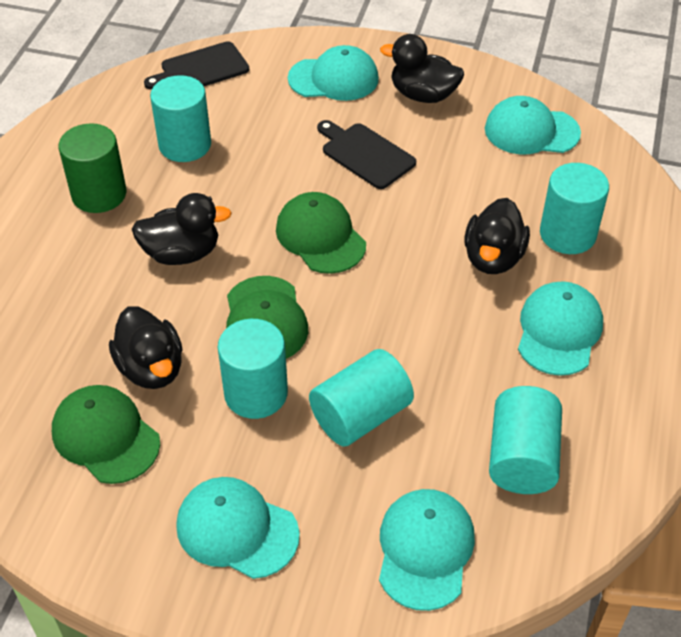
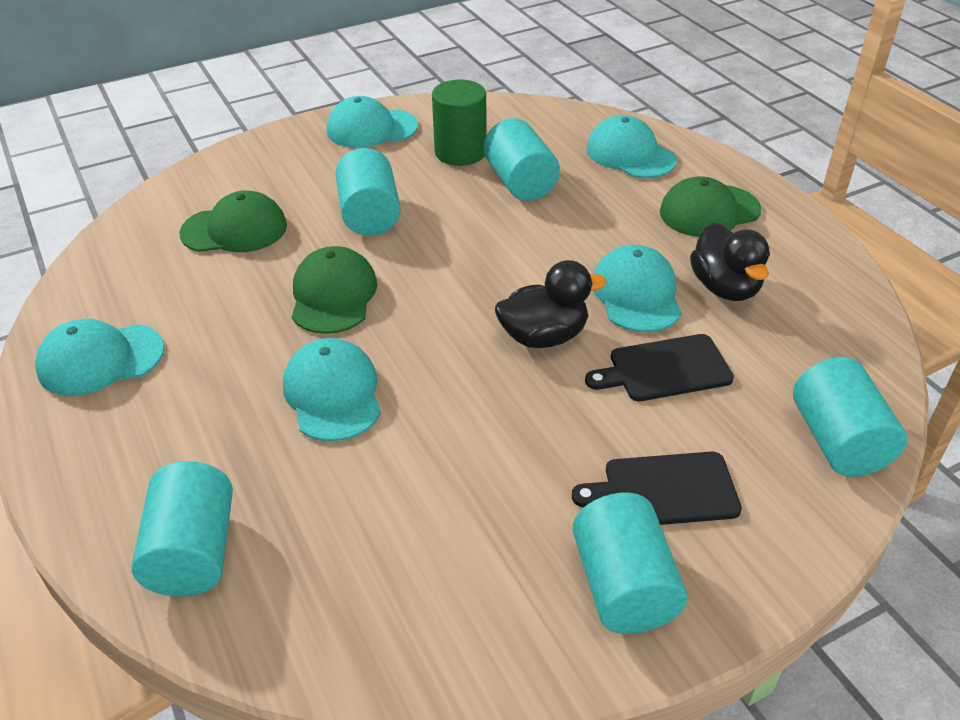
black duck: 4 -> 2

